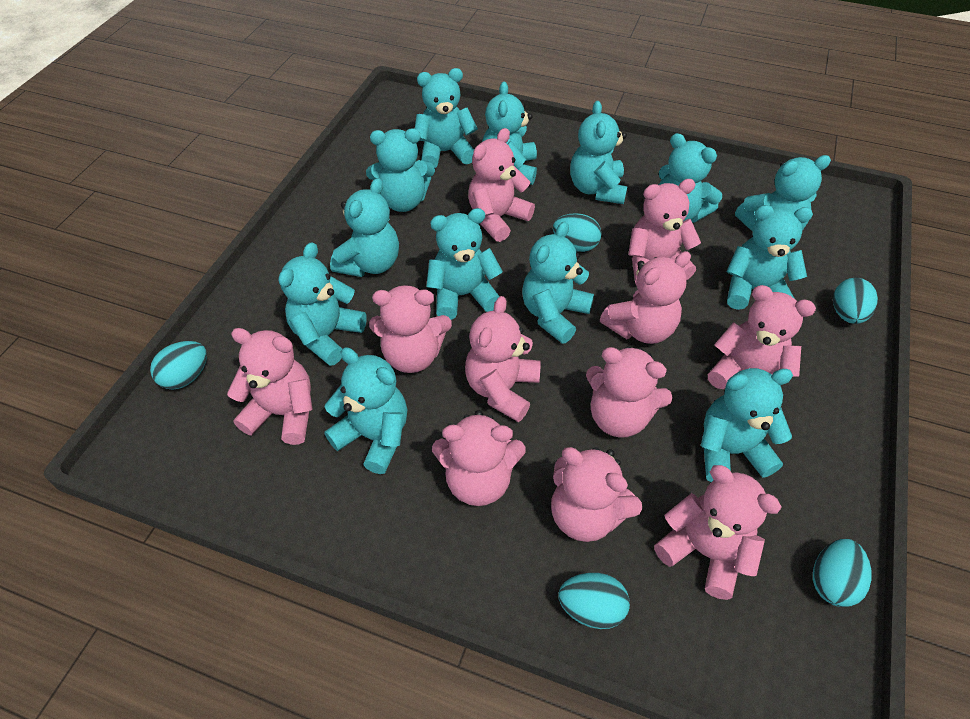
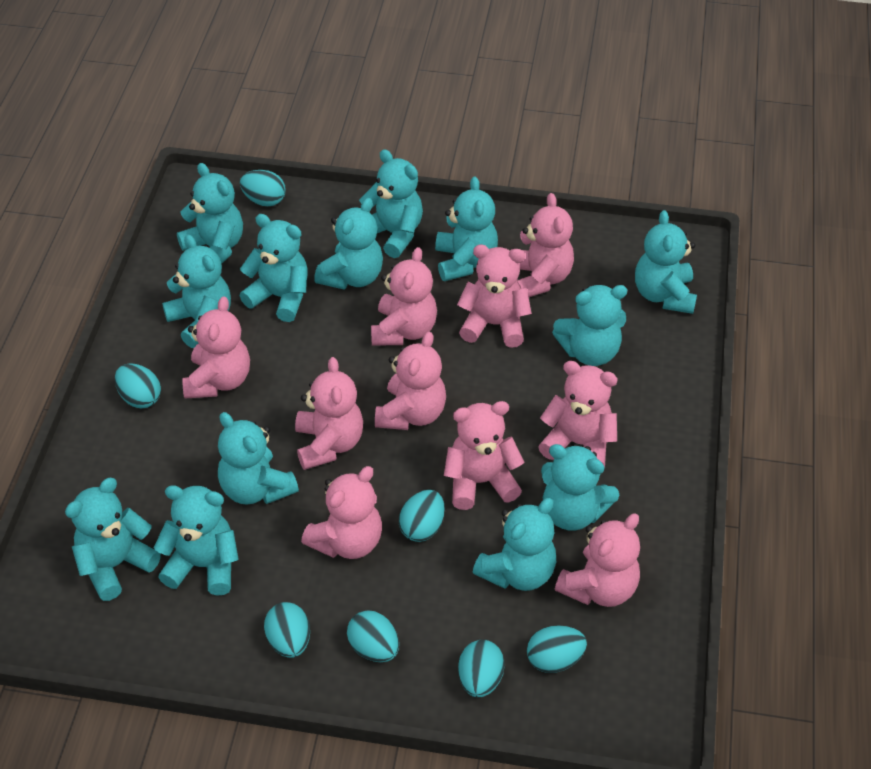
pink teddy bear: 11 -> 10
turquoise egg: 5 -> 7

